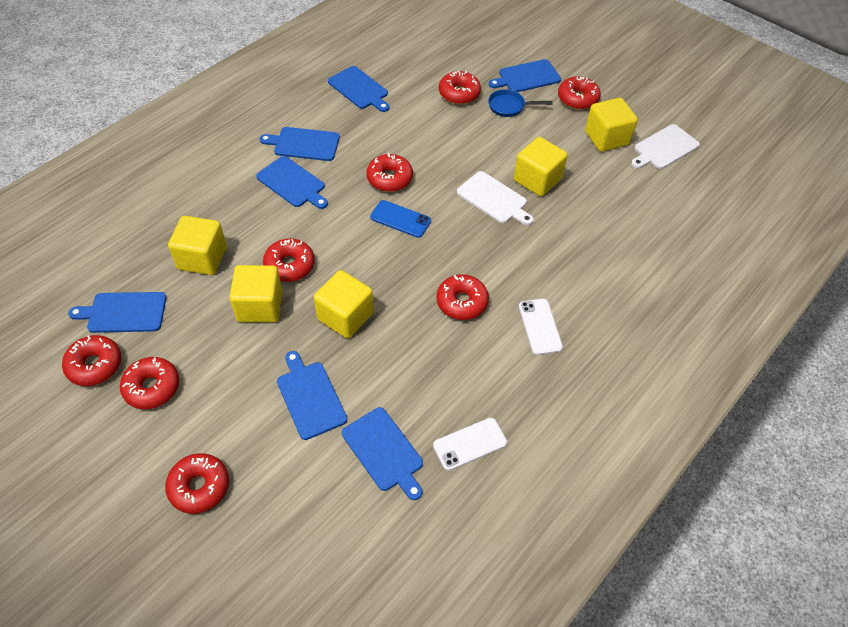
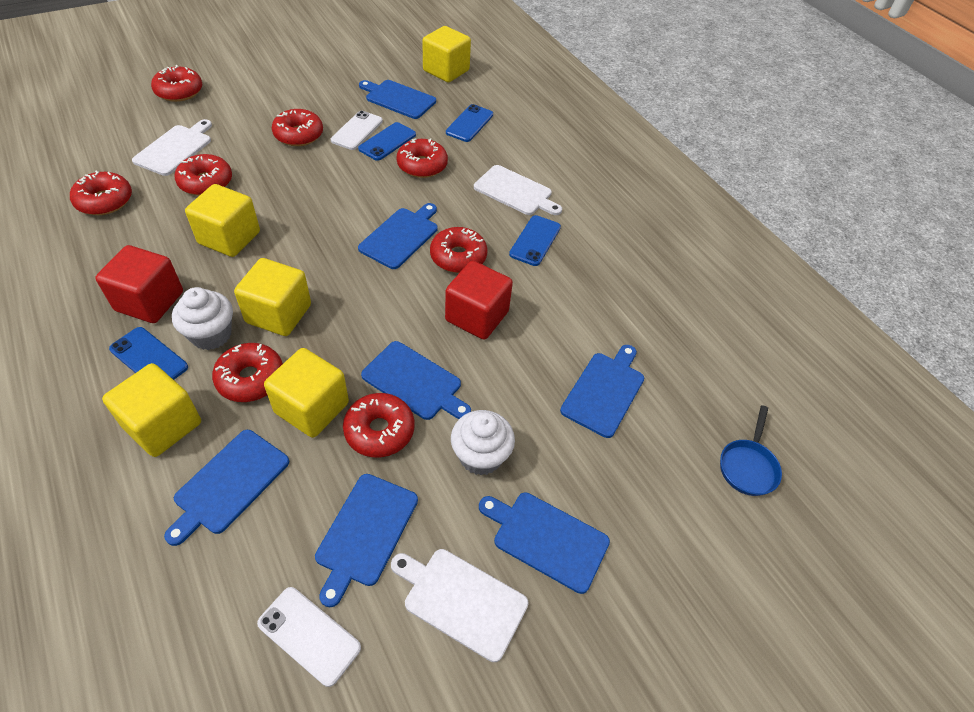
blue phone: 1 -> 4
red cube: 0 -> 2
white cupcake: 0 -> 2
white cutting board: 2 -> 3

